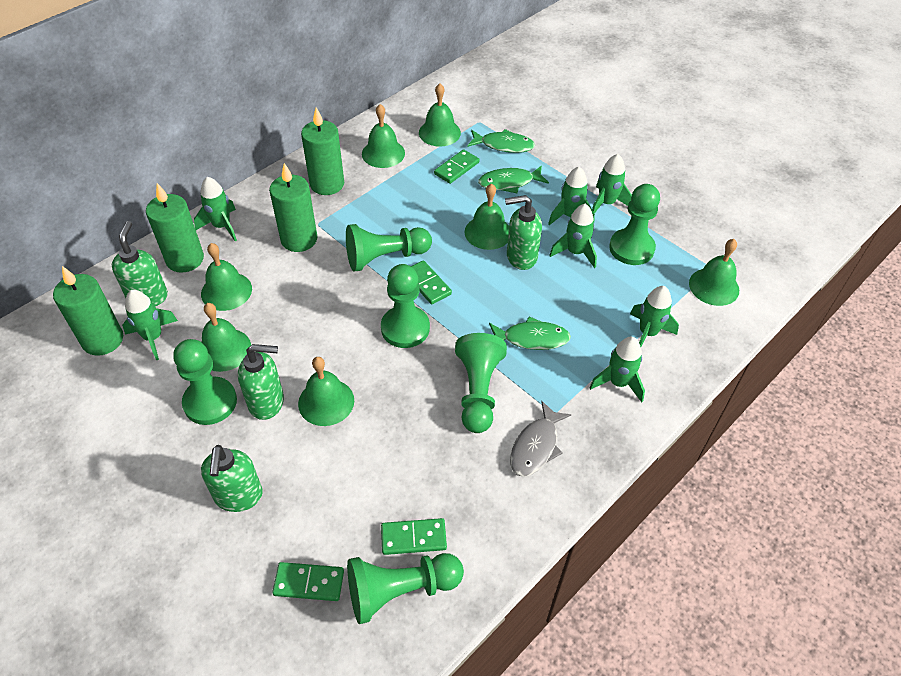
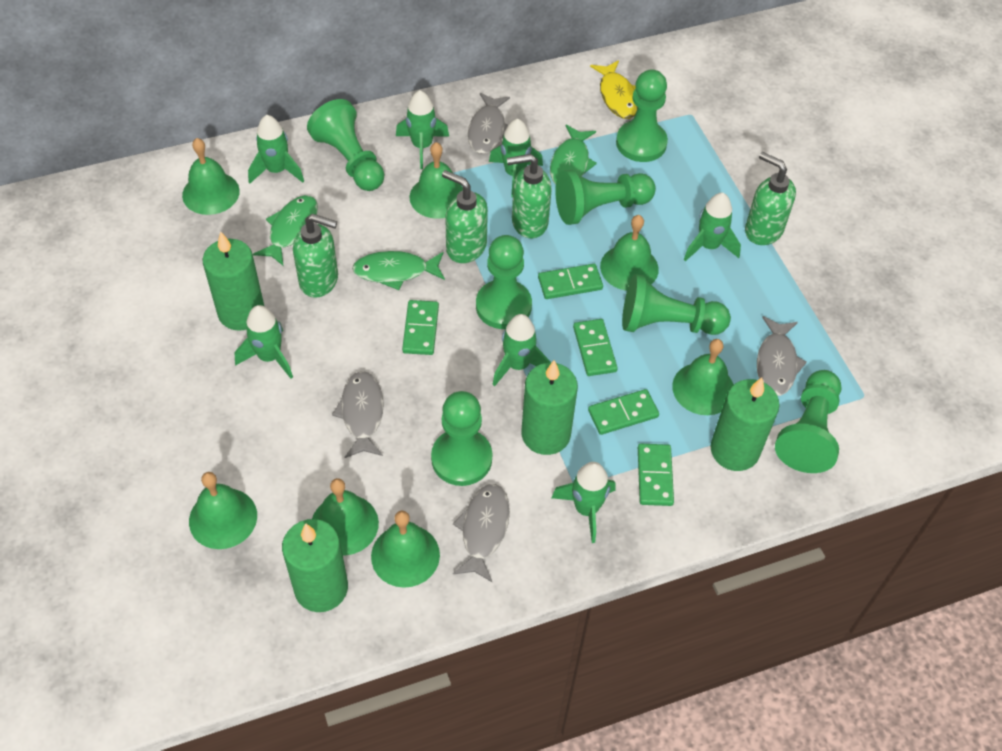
green domino: 4 -> 5
green pawn: 6 -> 7
grey fish: 1 -> 4
yellow fish: 0 -> 1

